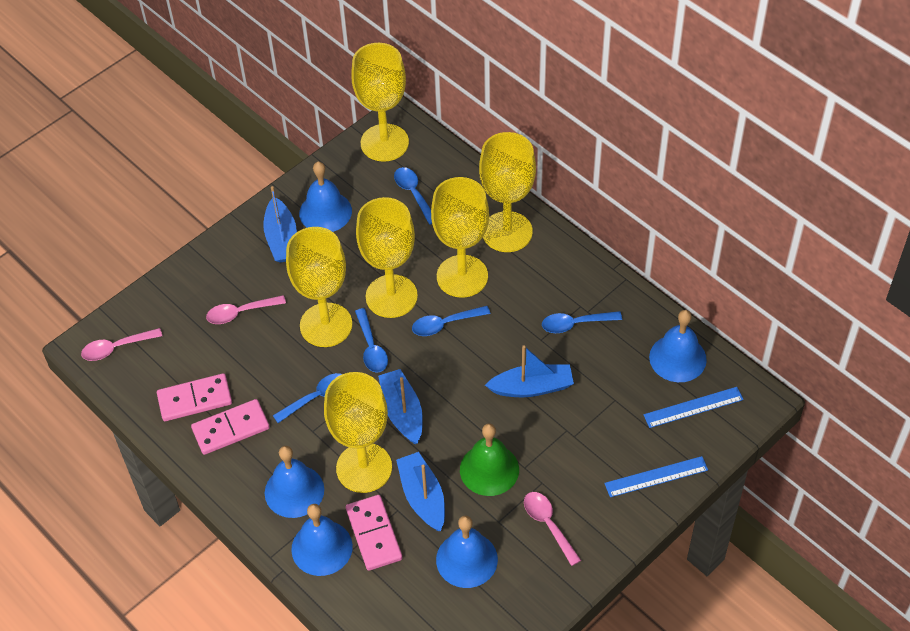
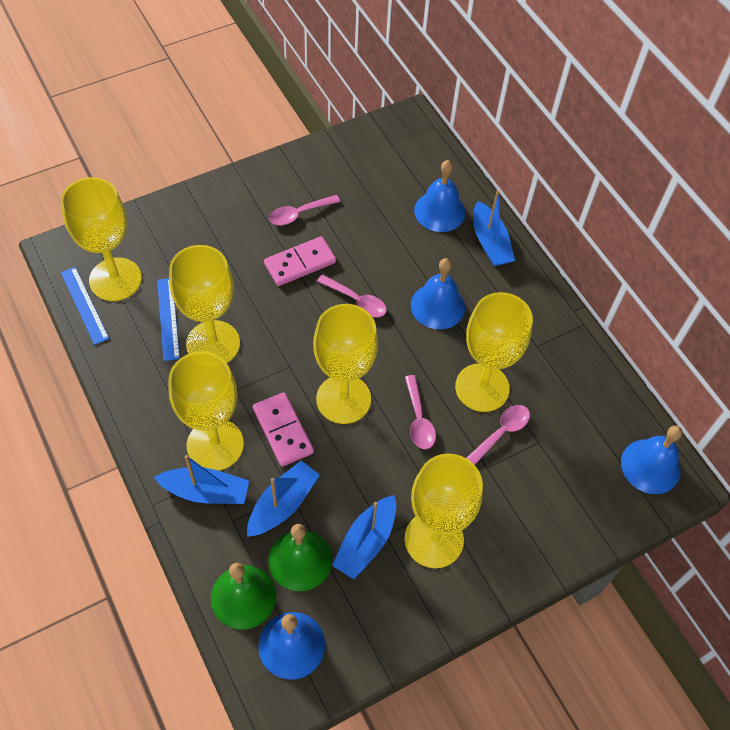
blue bell: 5 -> 4
blue spoon: 5 -> 0
green bell: 1 -> 2
pink domino: 3 -> 2
pink spoon: 3 -> 4

